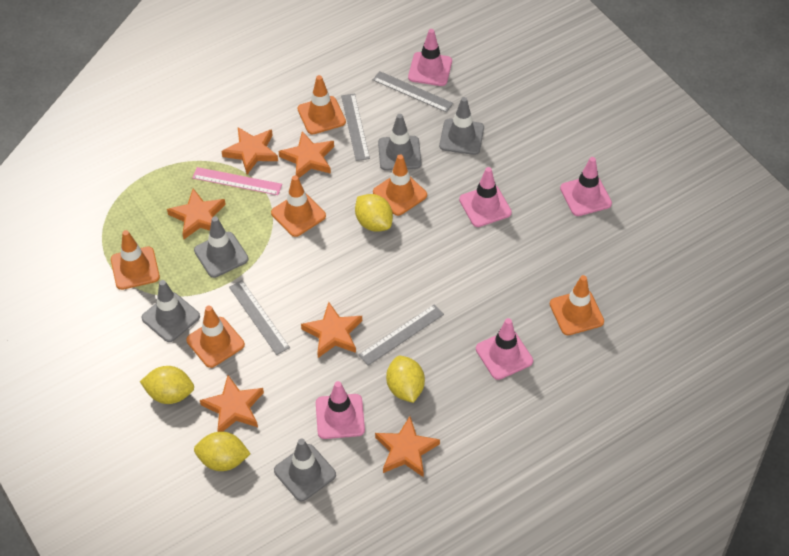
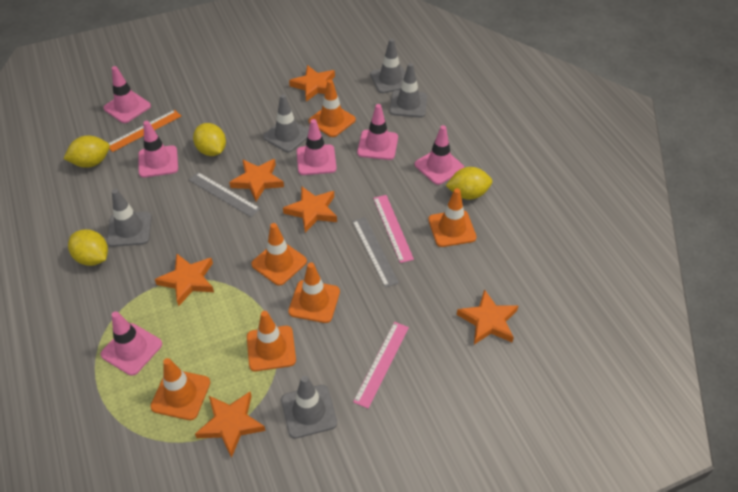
grey ruler: 4 -> 2
orange ruler: 0 -> 1
pink ruler: 1 -> 2
pink traffic cone: 5 -> 6

